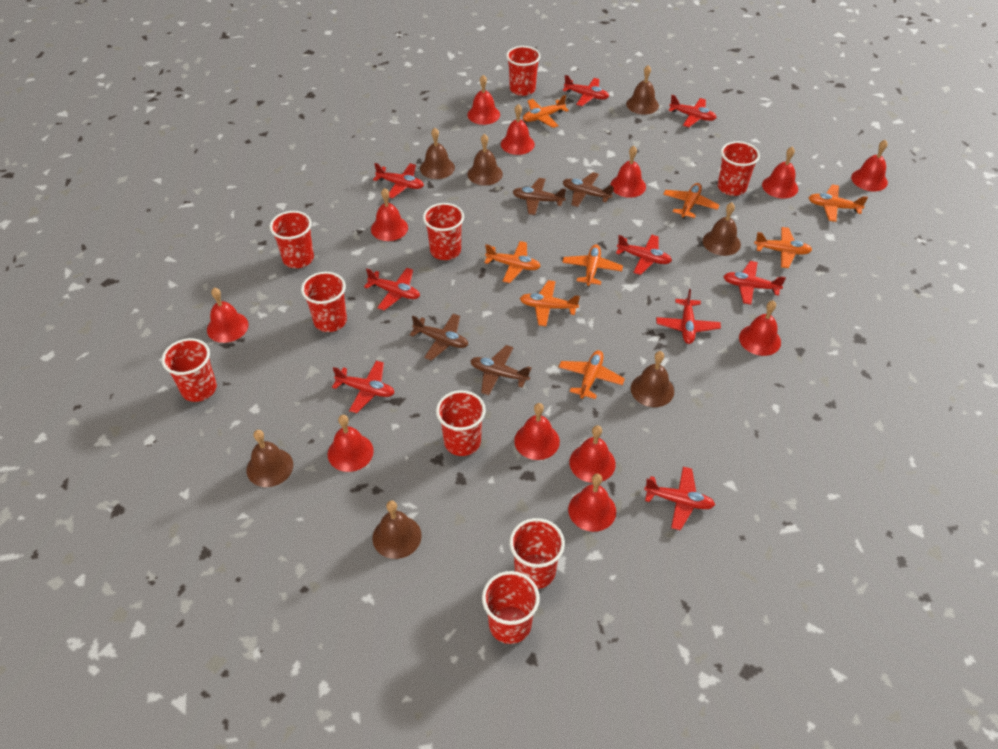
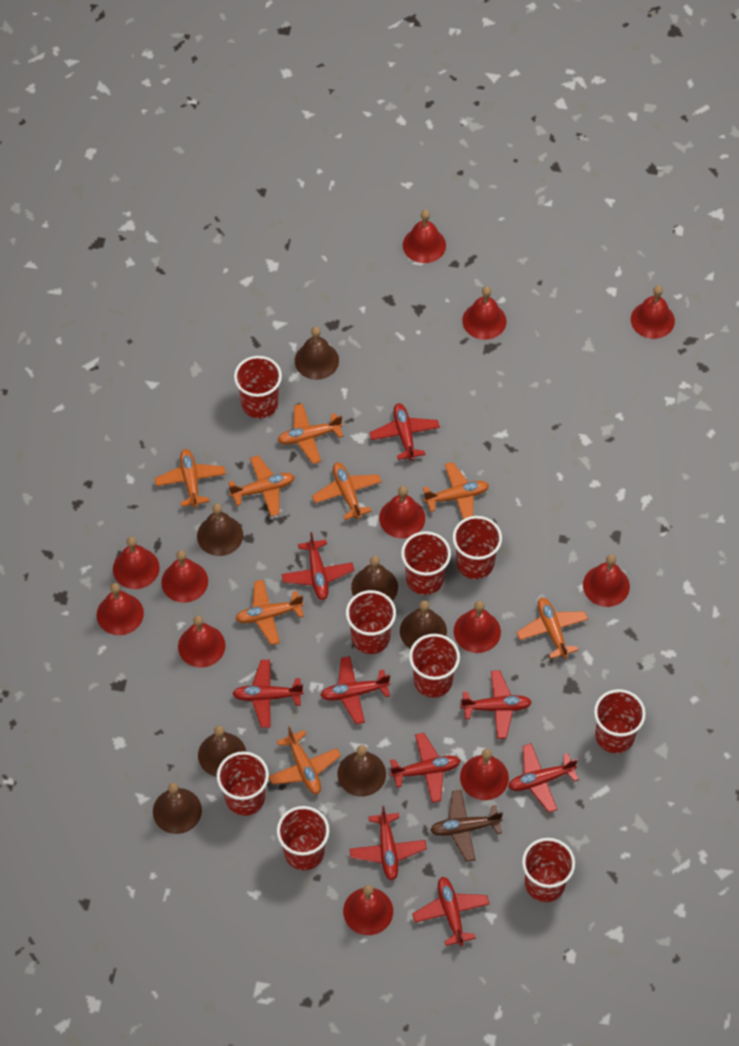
brown plane: 4 -> 1

